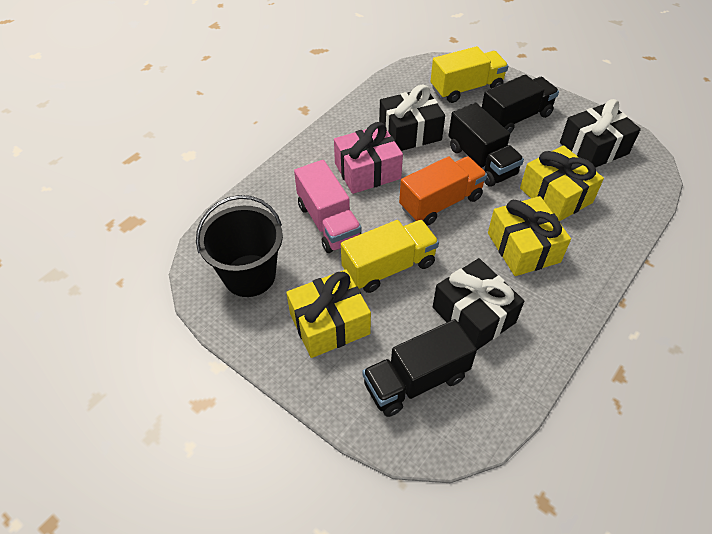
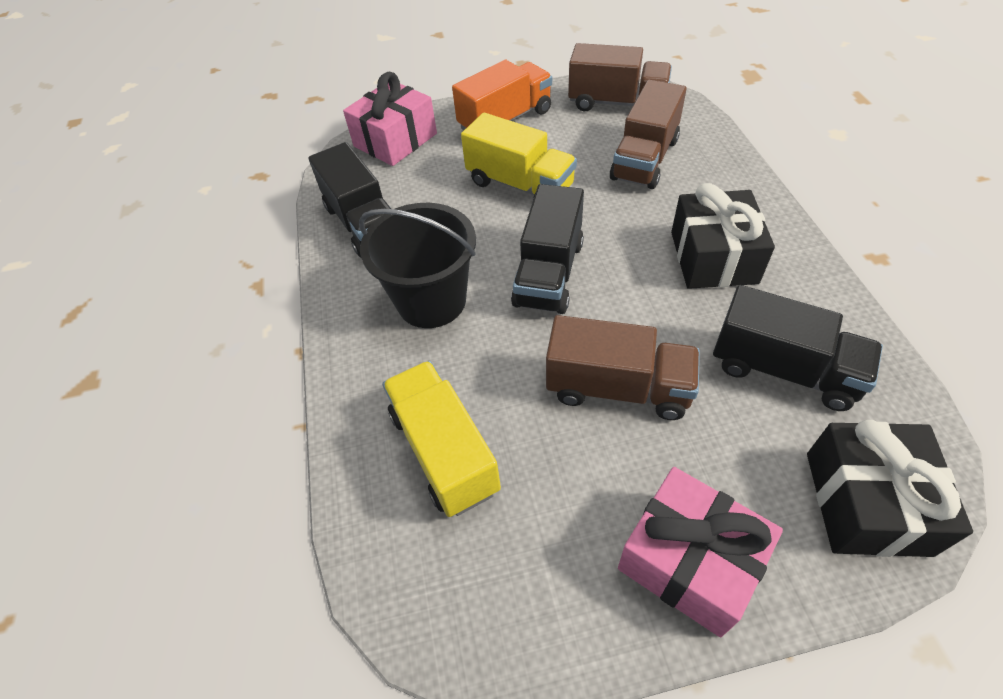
black gift: 3 -> 2
brown truck: 0 -> 3
pink gift: 1 -> 2
pink truck: 1 -> 0
yellow gift: 3 -> 0

